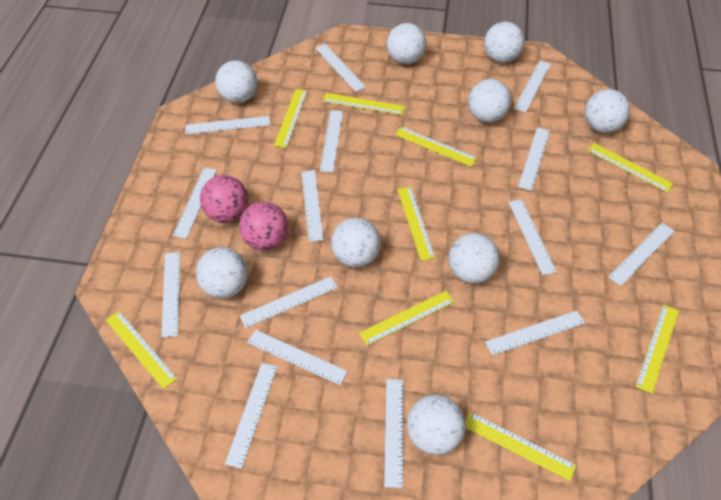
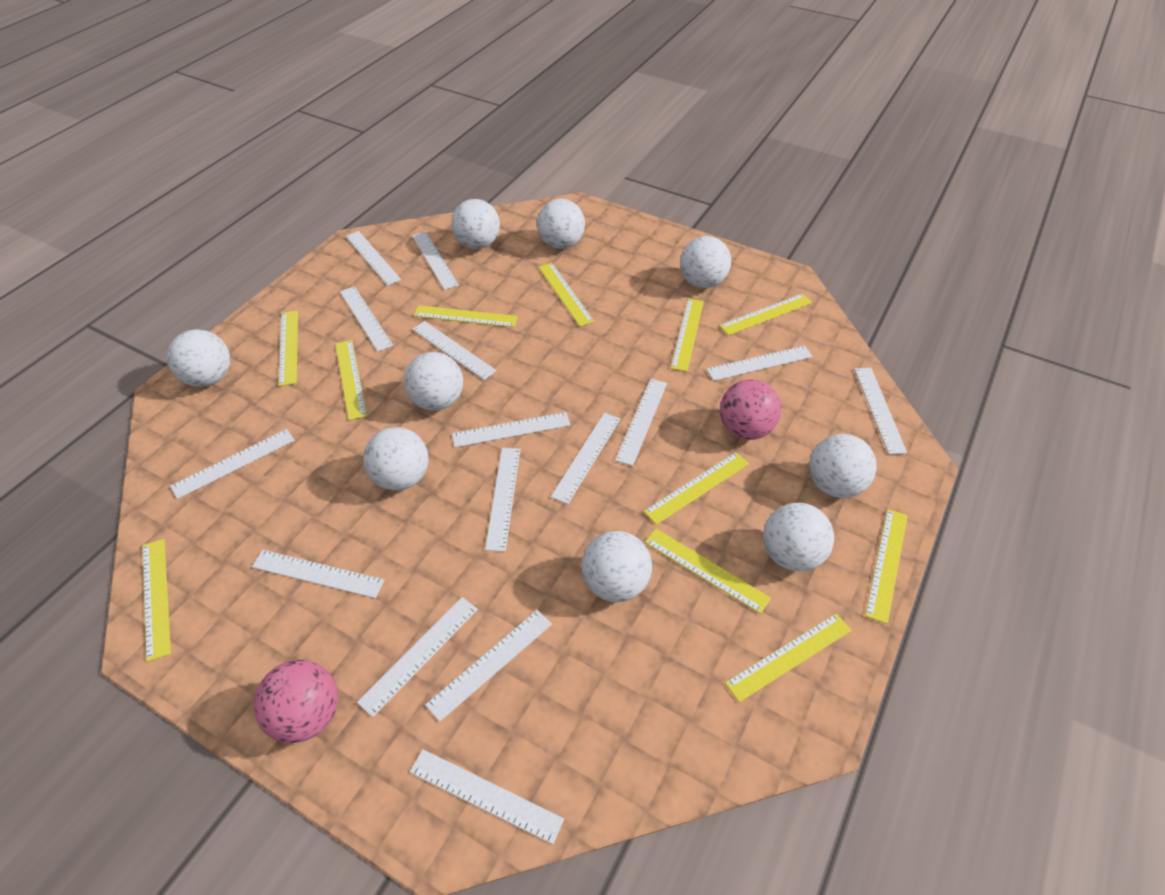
yellow ruler: 9 -> 11

